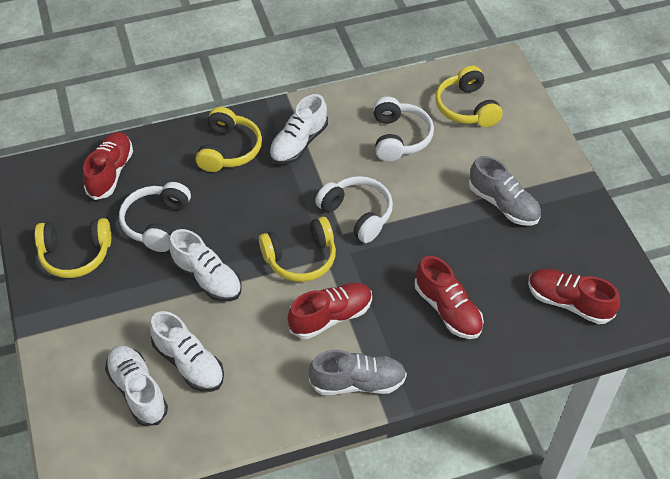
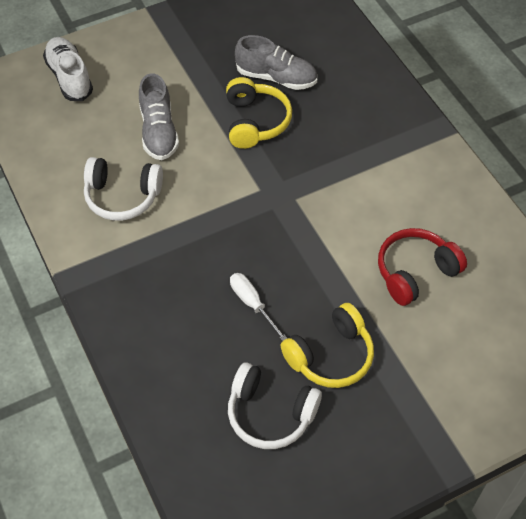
red headphones: 0 -> 1
red shoe: 4 -> 0
white headphones: 3 -> 2
white screwdriver: 0 -> 1
white shoe: 4 -> 1
yellow headphones: 4 -> 2

